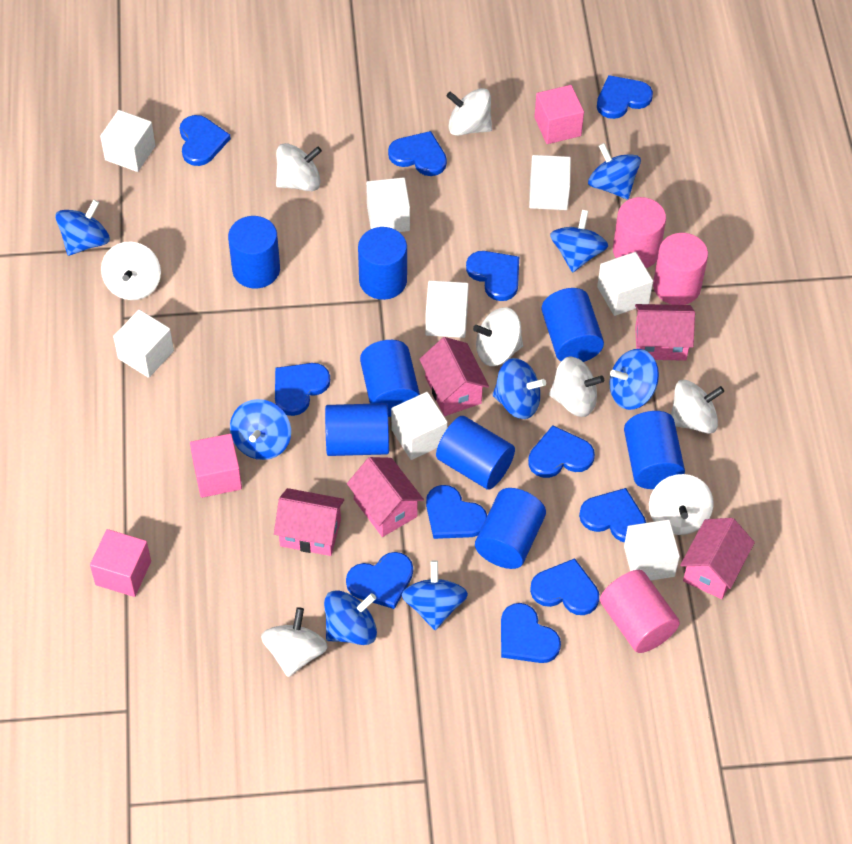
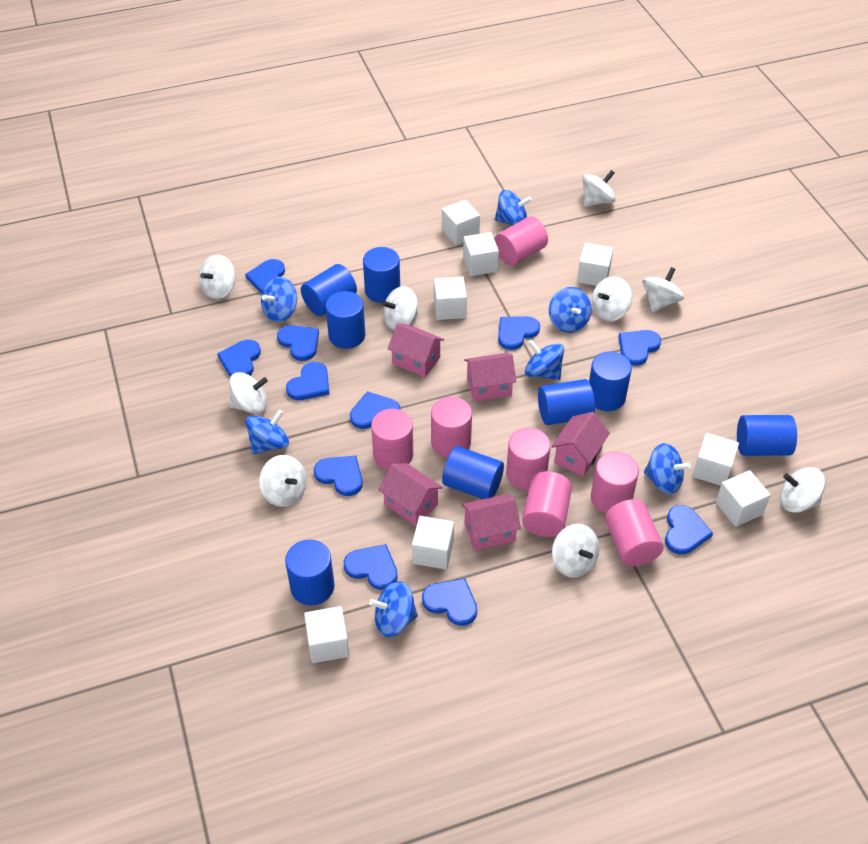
blue spinning top: 8 -> 7
pink cube: 3 -> 0
pink cylinder: 3 -> 7
white spinning top: 8 -> 9

